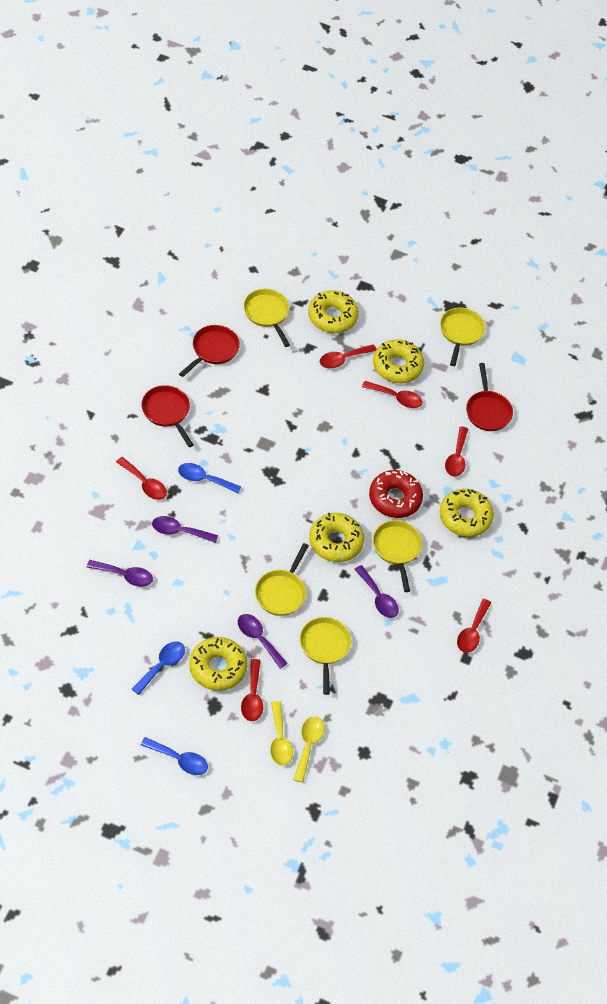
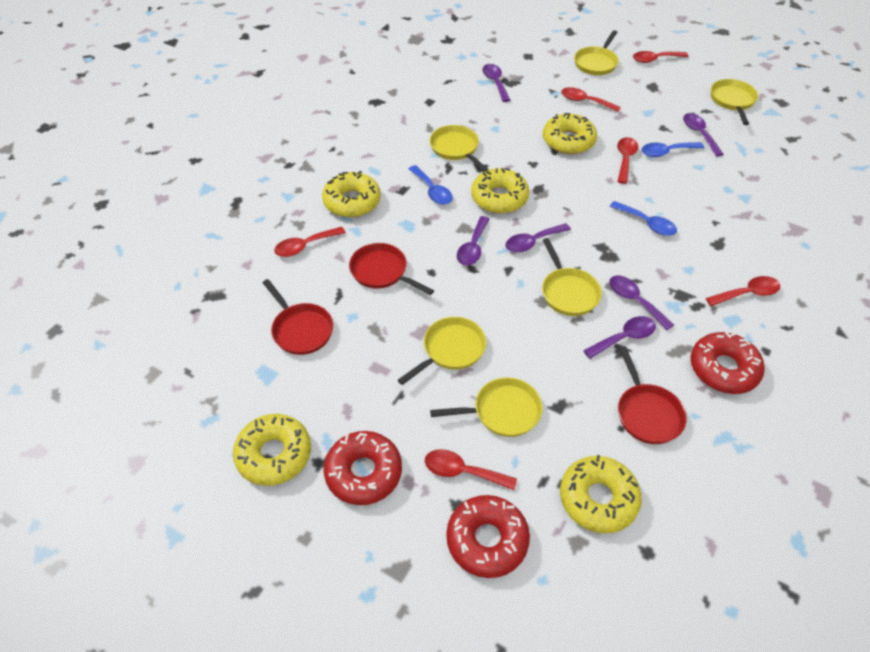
purple spoon: 4 -> 6
red donut: 1 -> 3
yellow pan: 5 -> 6
yellow spoon: 2 -> 0

